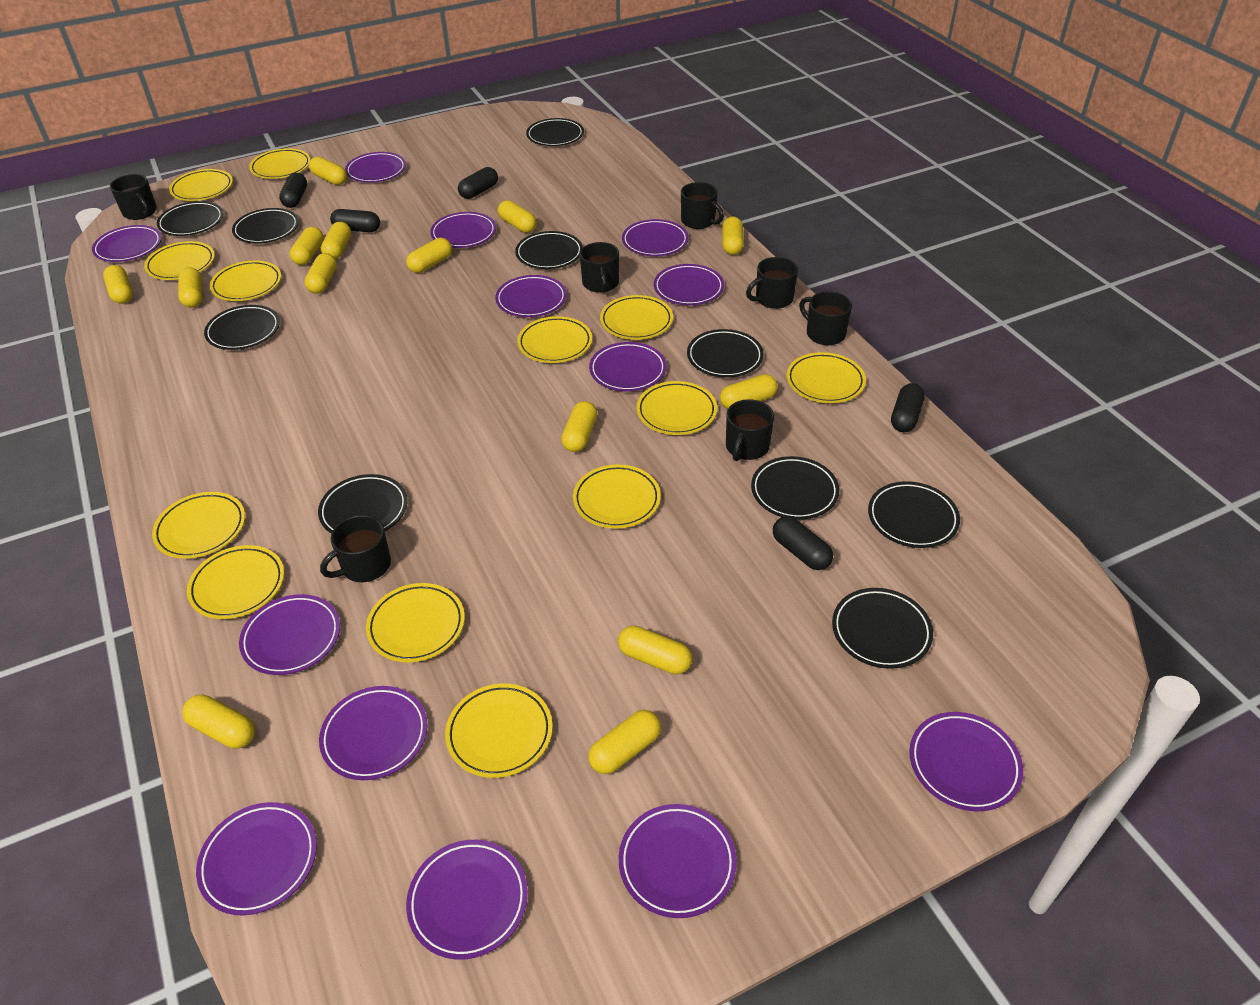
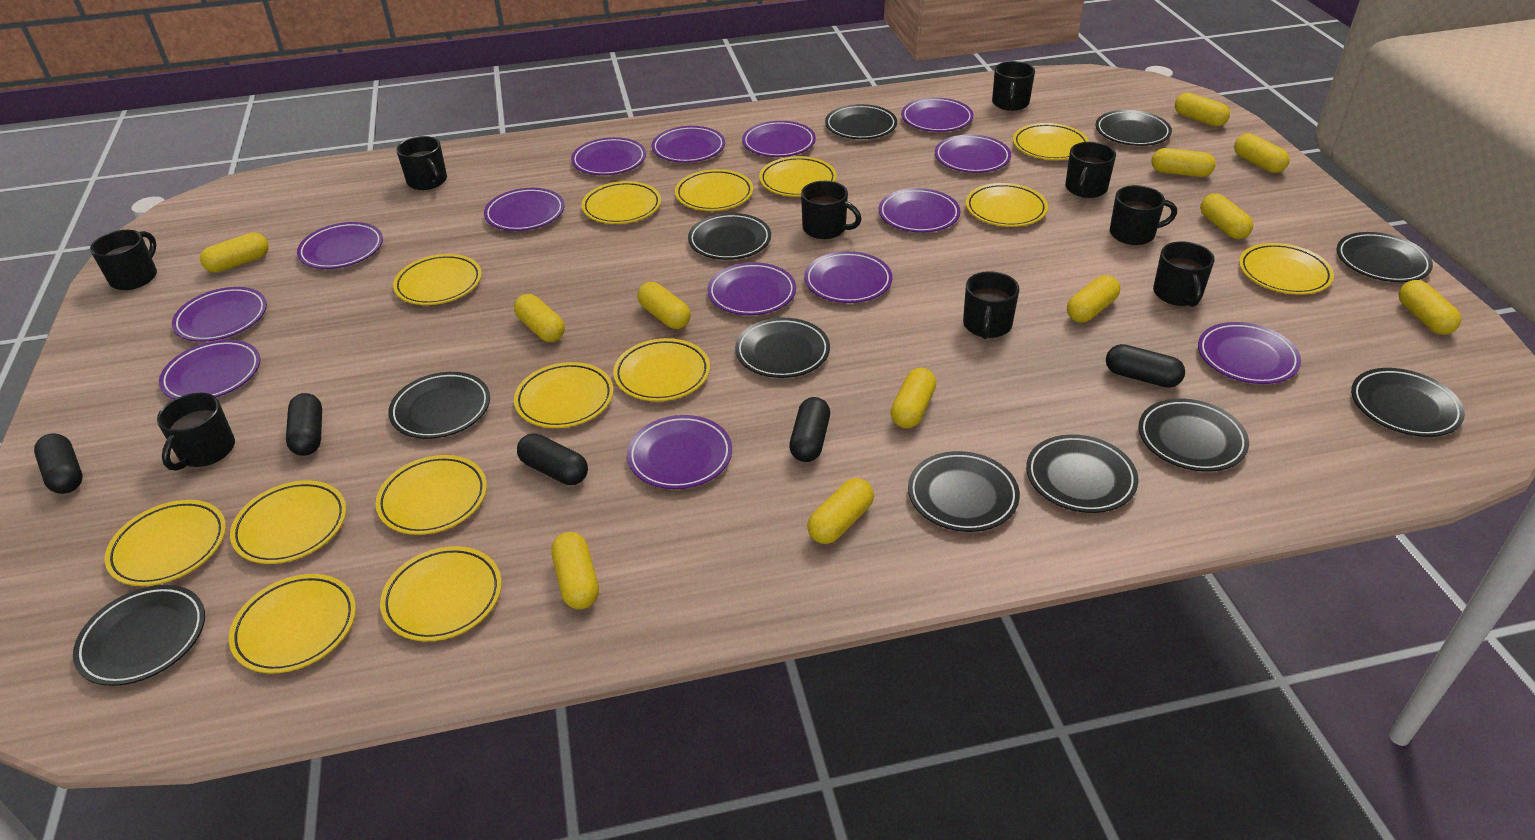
black mug: 7 -> 9
black plate: 10 -> 11
purple plate: 13 -> 14
yellow capsule: 14 -> 12
yellow plate: 13 -> 14

